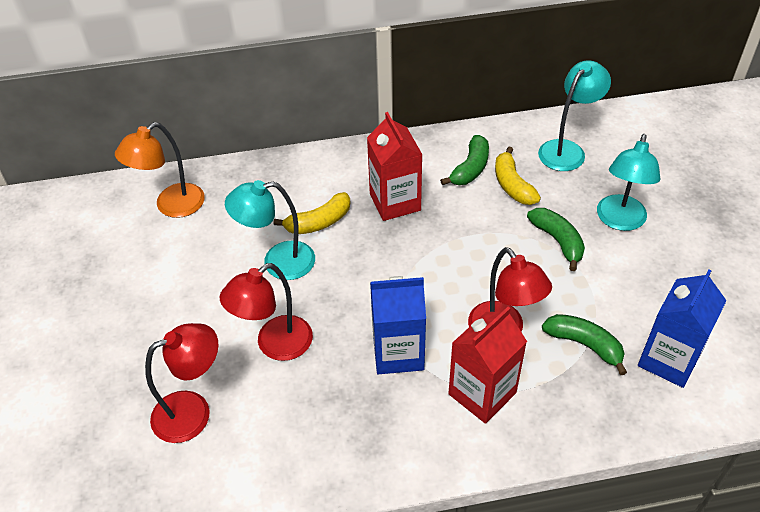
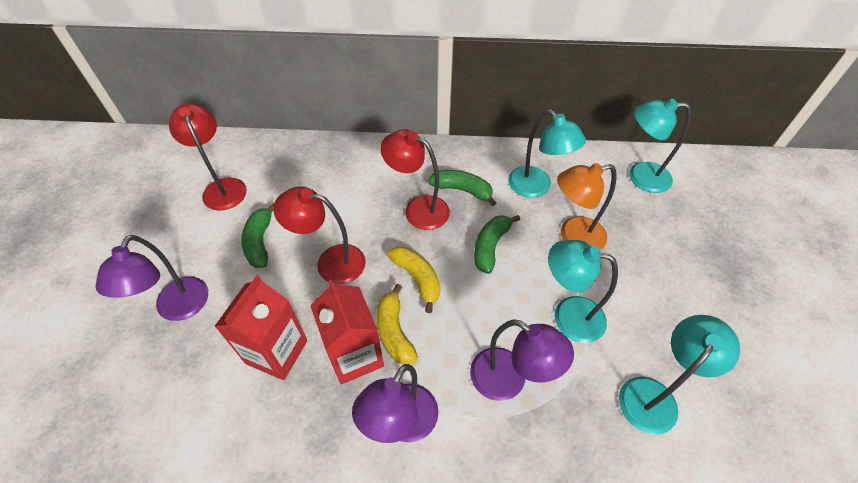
blue carton: 2 -> 0
purple lamp: 0 -> 3
turquoise lamp: 3 -> 4

